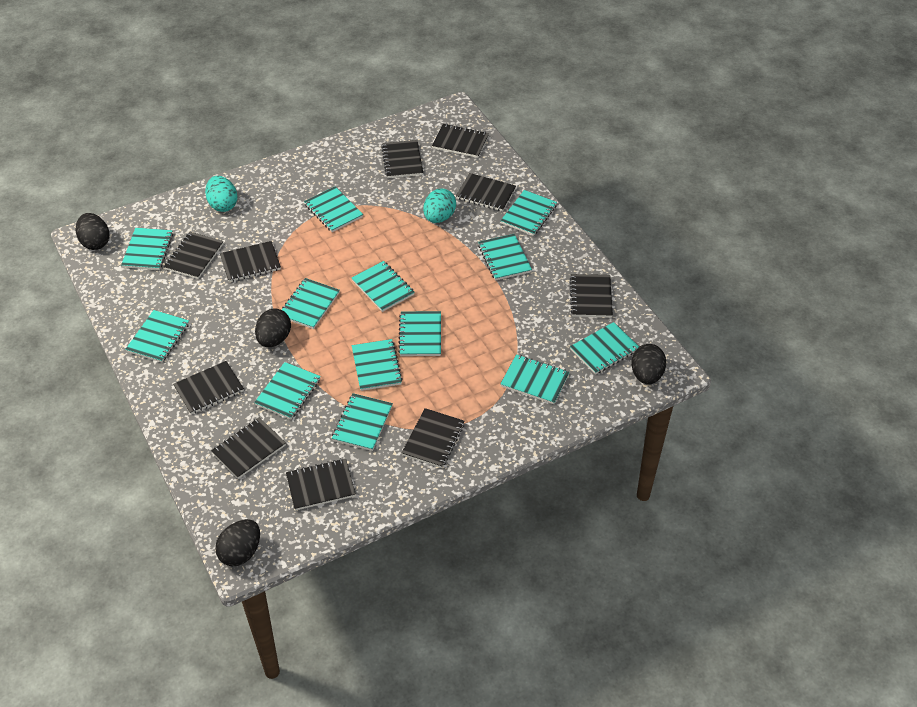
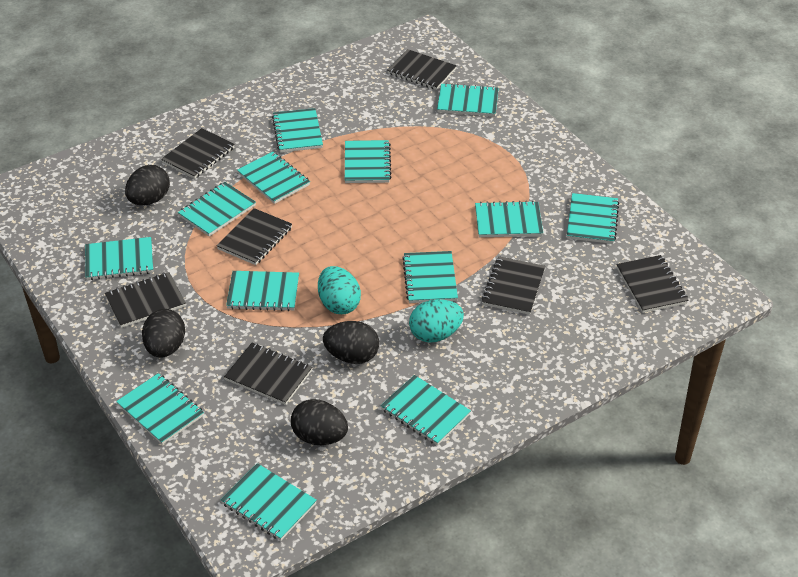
black notebook: 10 -> 7

